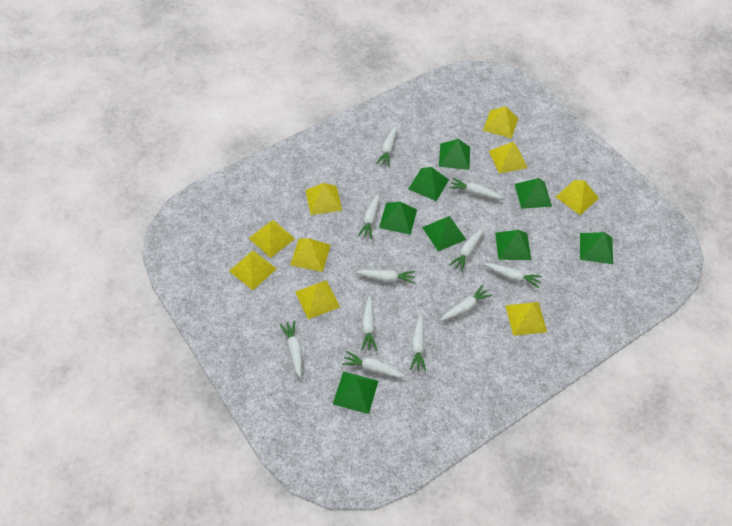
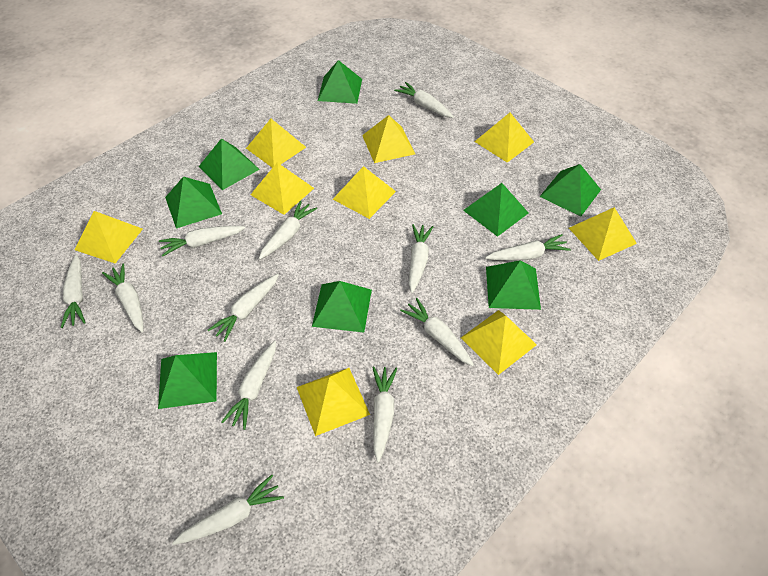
white carrot: 11 -> 12

